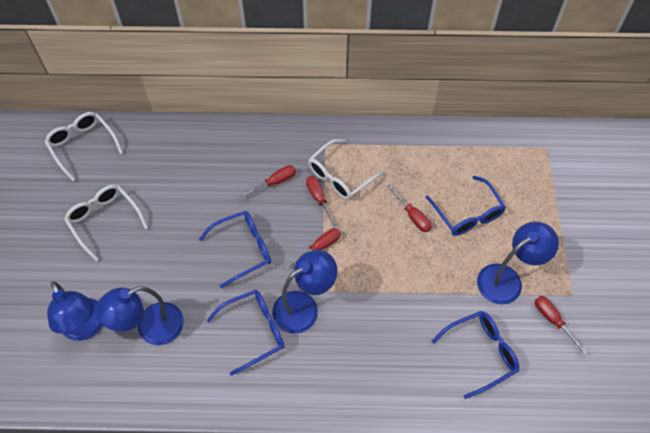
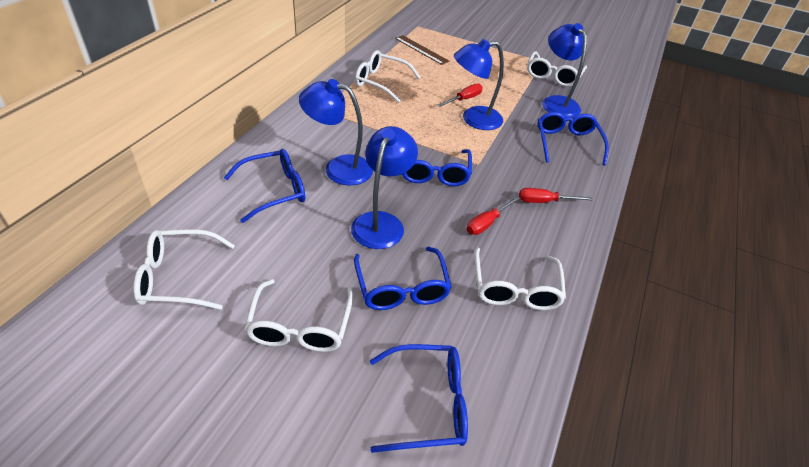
blue glasses: 4 -> 5
brown ruler: 0 -> 1
red screwdriver: 5 -> 3
white glasses: 3 -> 5

